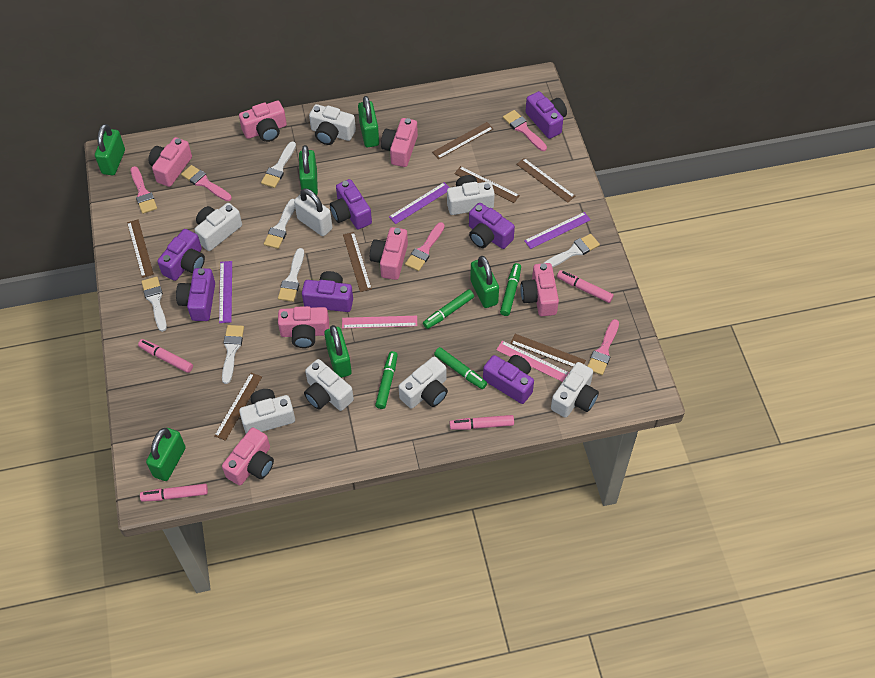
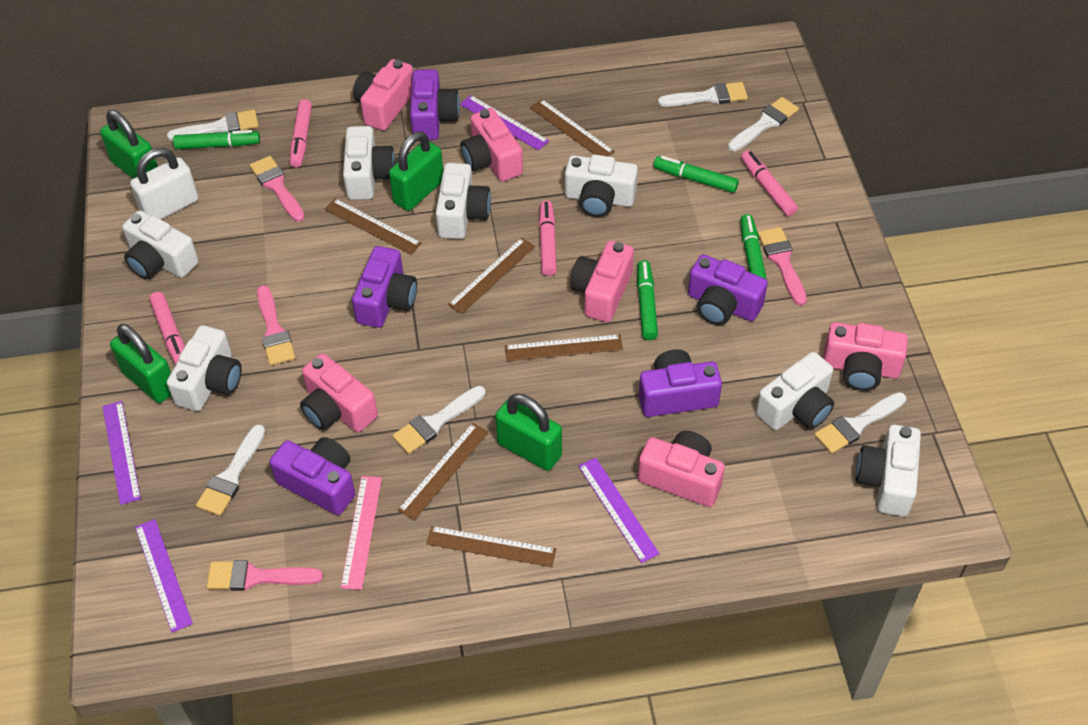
brown ruler: 7 -> 6
green padlock: 6 -> 4
pink brush: 5 -> 4
pink camera: 7 -> 6
pink ruler: 2 -> 1
purple camera: 7 -> 5
purple ruler: 3 -> 4

